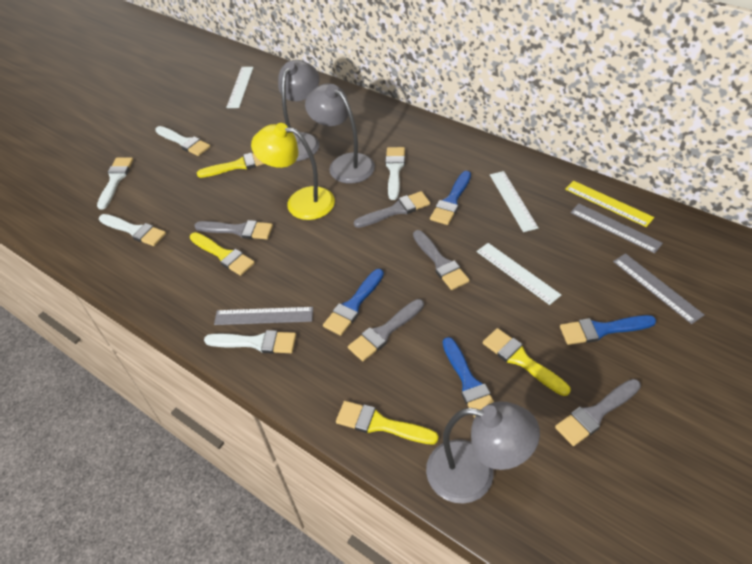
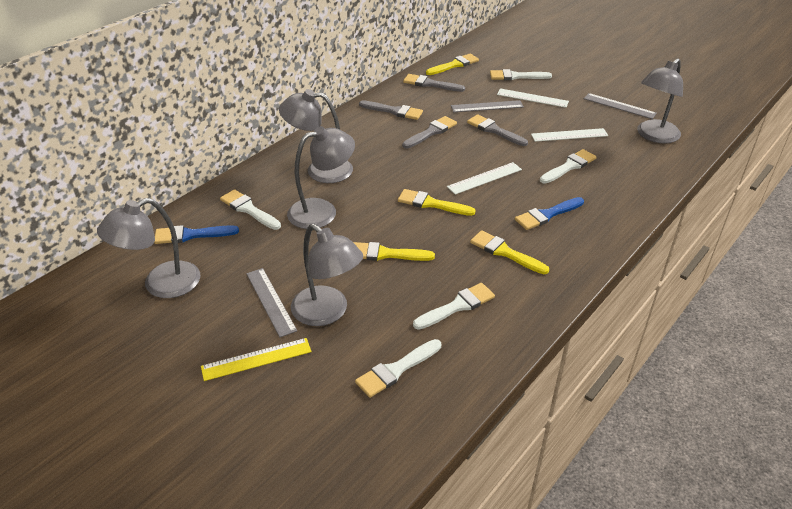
blue brush: 4 -> 2
grey brush: 5 -> 4
grey lamp: 3 -> 5
yellow lamp: 1 -> 0

